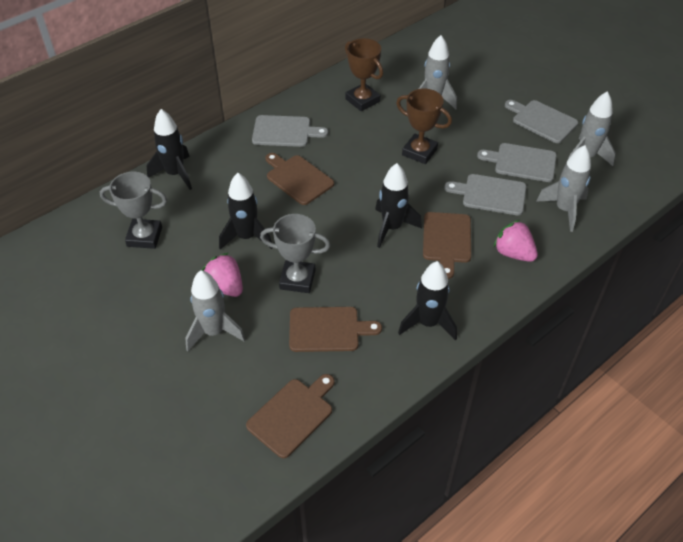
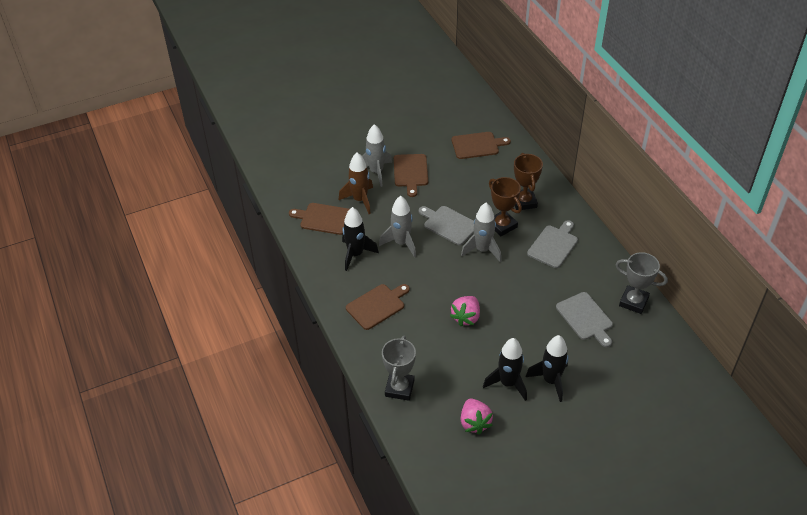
black rocket: 4 -> 3
brown rocket: 0 -> 1
grey cutting board: 4 -> 3
grey rocket: 4 -> 3

